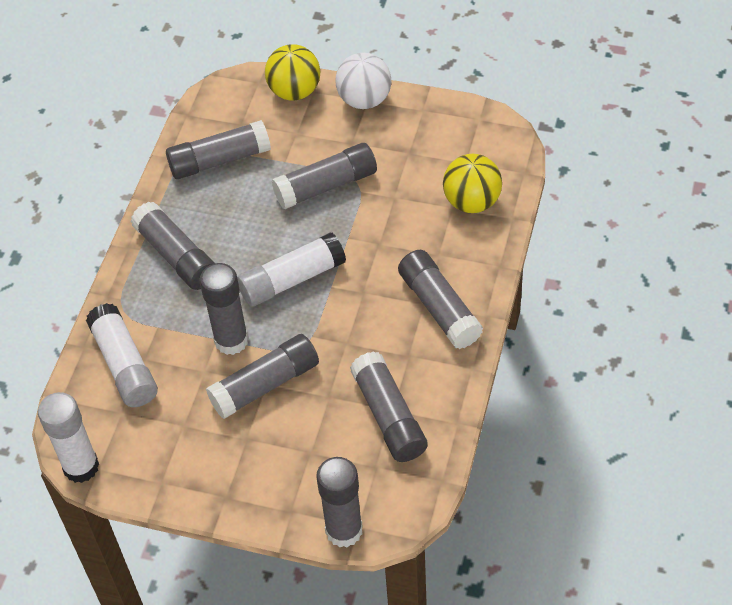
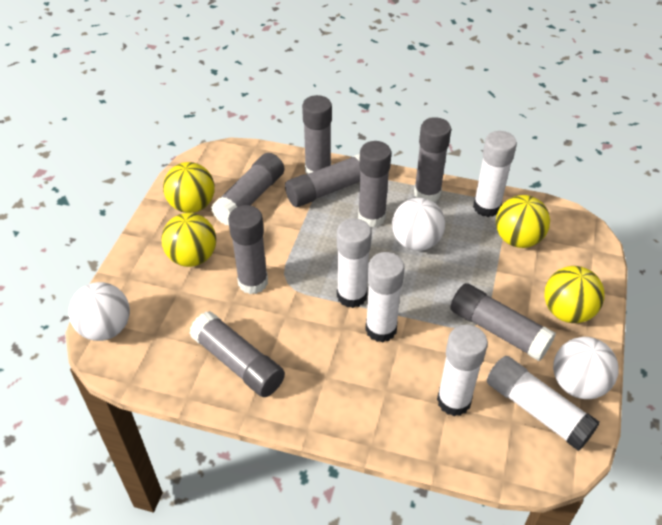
white ball: 1 -> 3
white glue stick: 3 -> 5
yellow ball: 2 -> 4

